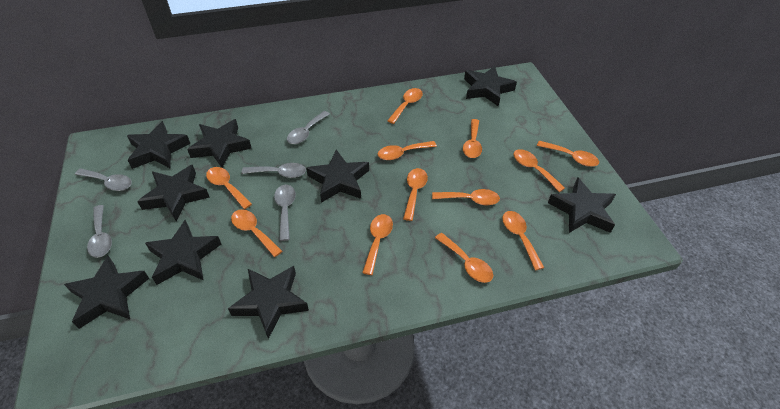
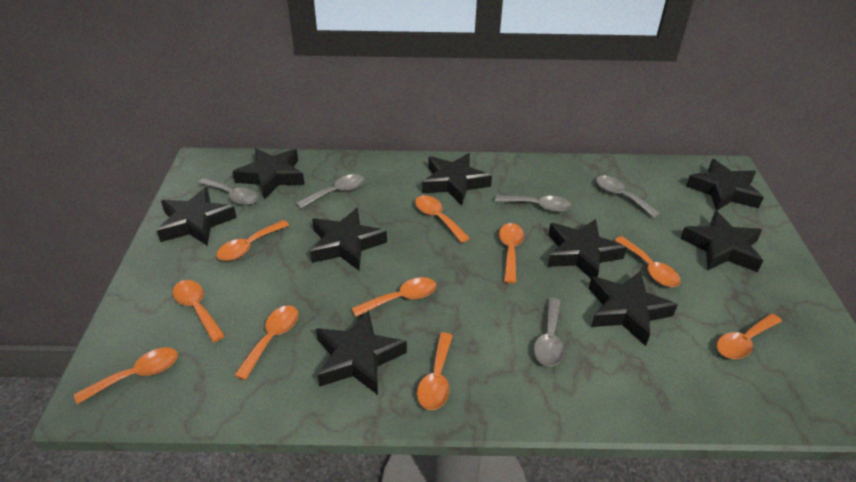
orange spoon: 12 -> 10

